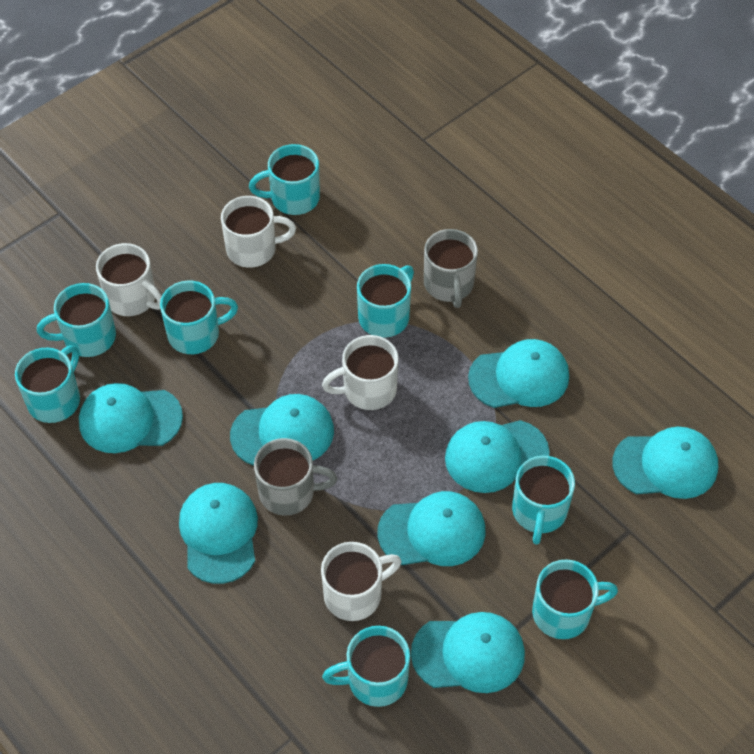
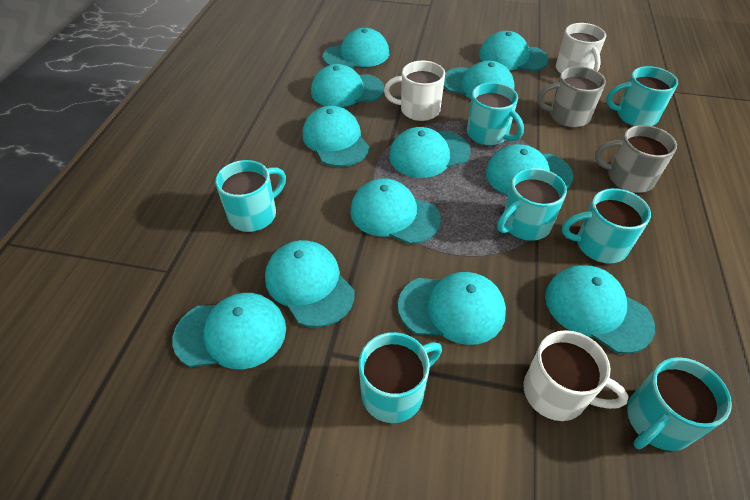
turquoise cap: 8 -> 12
turquoise mug: 8 -> 7
white mug: 4 -> 3

